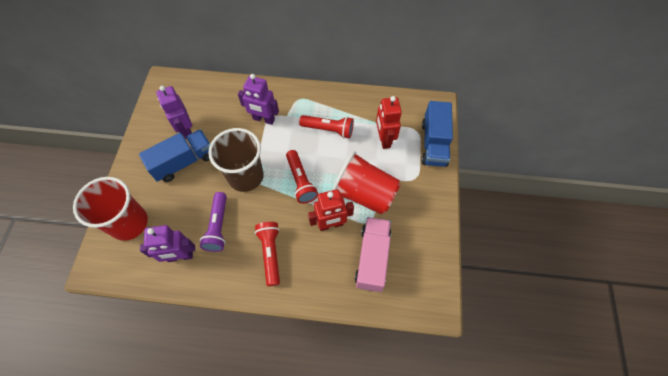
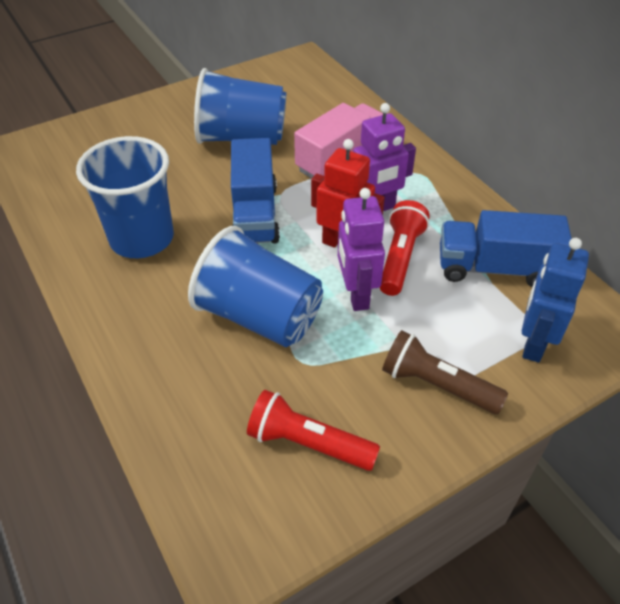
blue cup: 0 -> 3
blue robot: 0 -> 1
brown cup: 1 -> 0
brown flashlight: 0 -> 1
purple flashlight: 1 -> 0
purple robot: 3 -> 2
red cup: 2 -> 0
red flashlight: 3 -> 2
red robot: 2 -> 1

